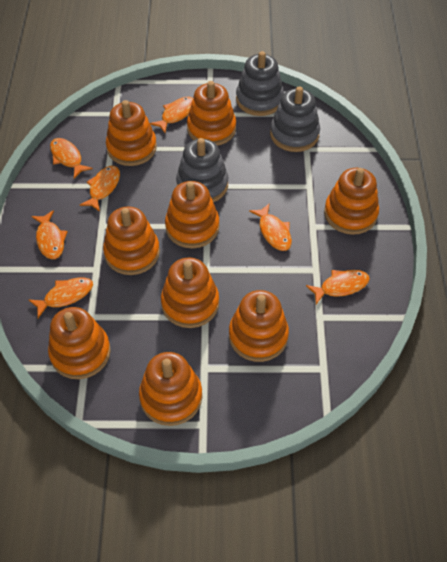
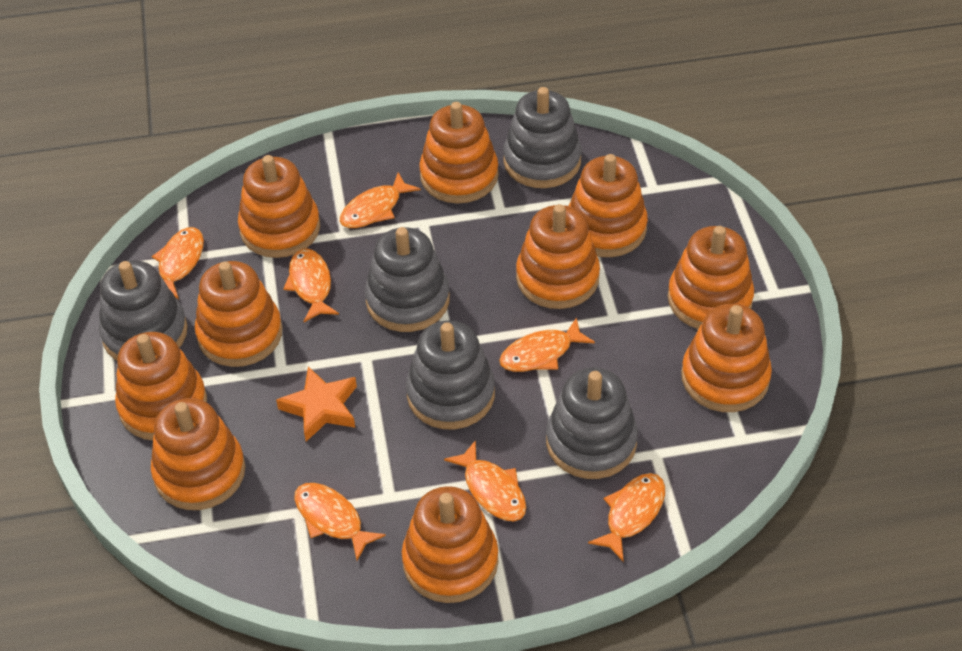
grey stacking toy: 3 -> 5
orange stacking toy: 9 -> 10
orange star: 0 -> 1

